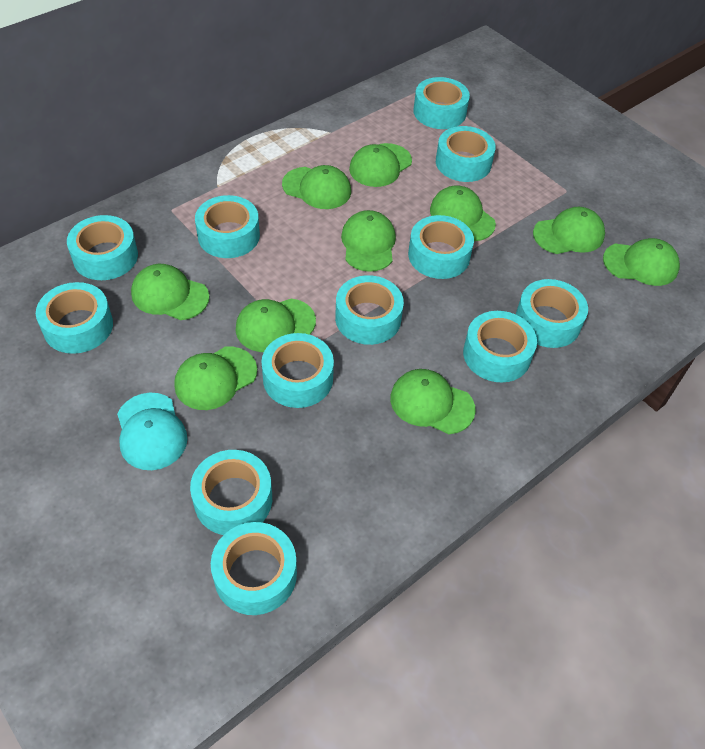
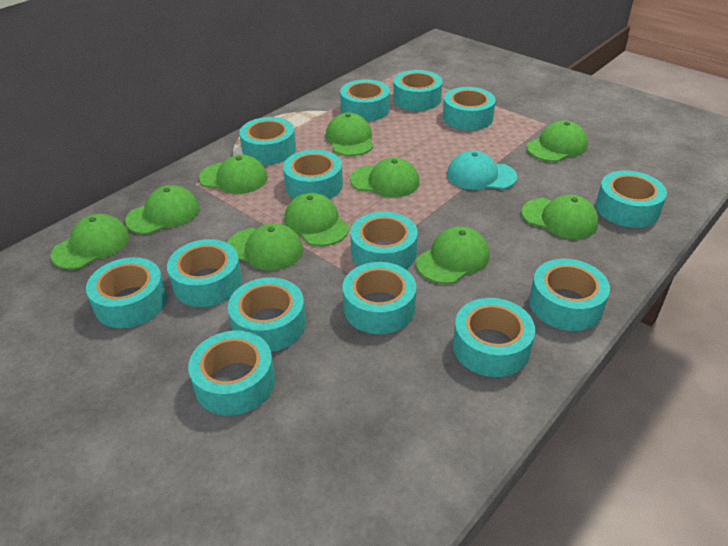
turquoise tape: 12 -> 14

